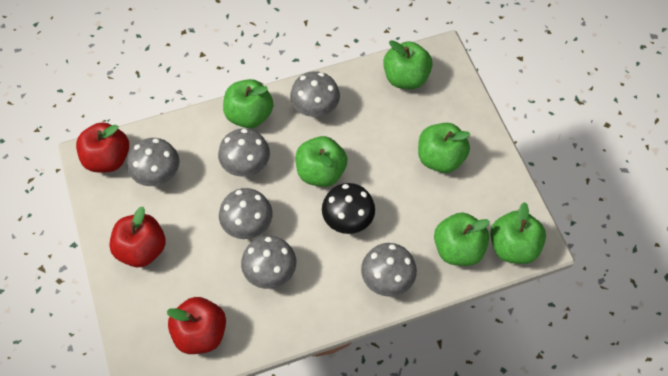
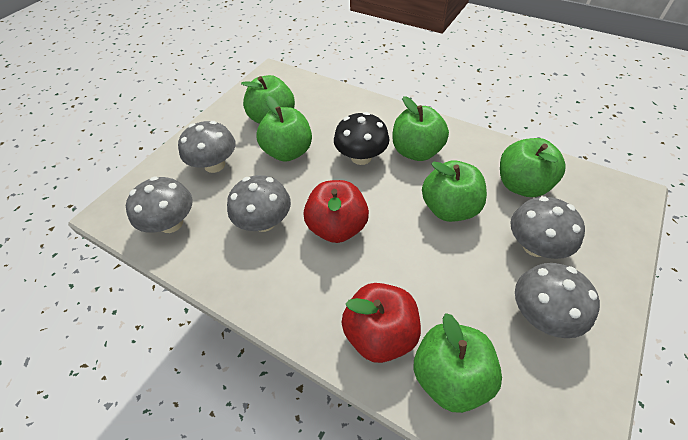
grey mushroom: 6 -> 5
red apple: 3 -> 2

